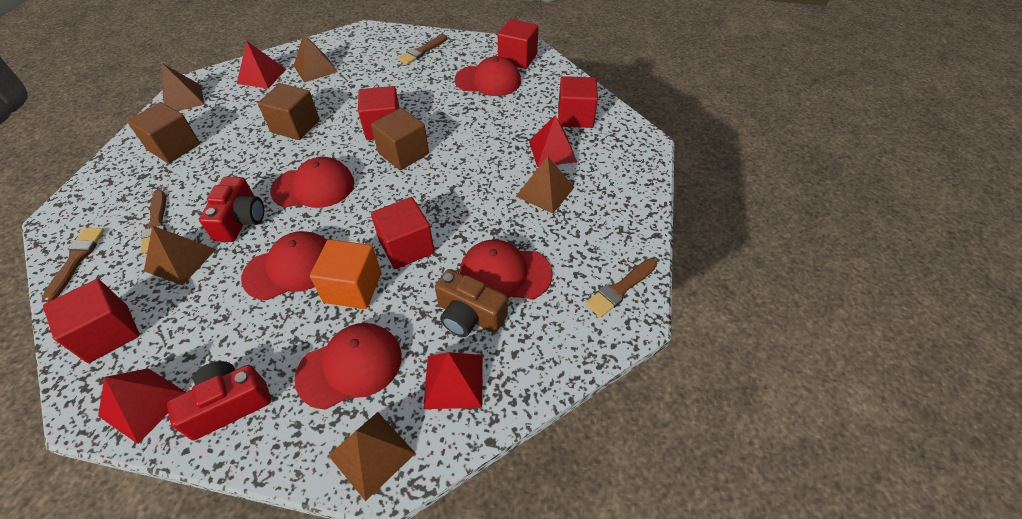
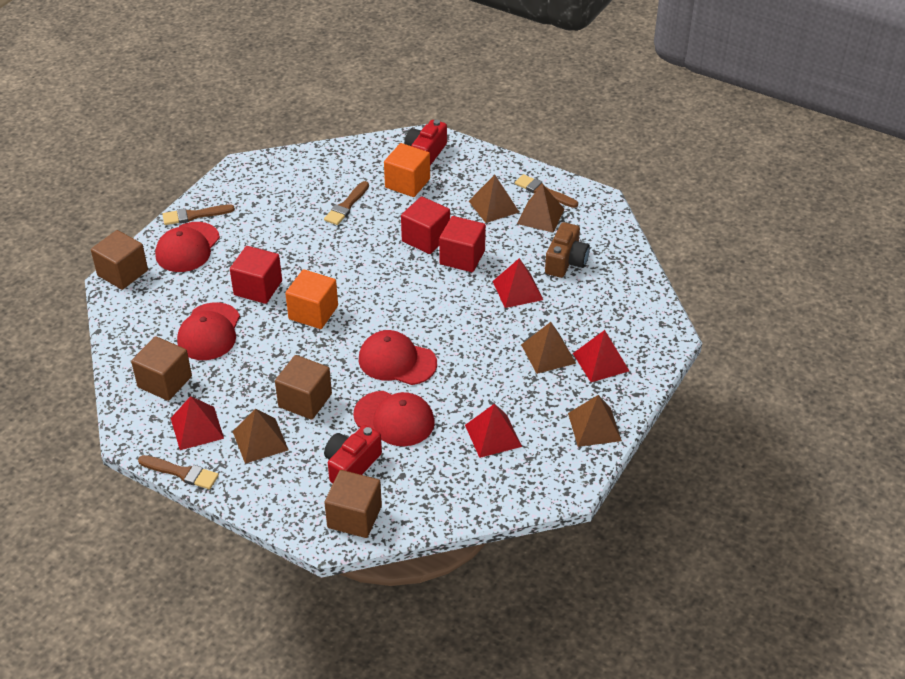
brown cube: 3 -> 4
orange cube: 1 -> 2
red cap: 5 -> 4
red cube: 5 -> 3

